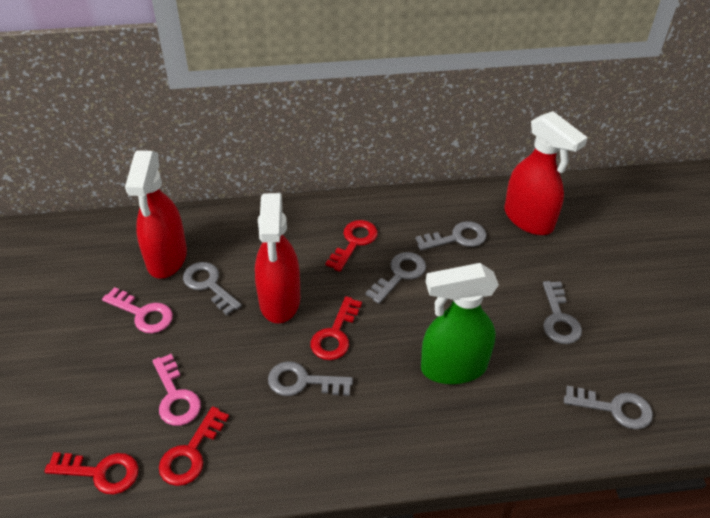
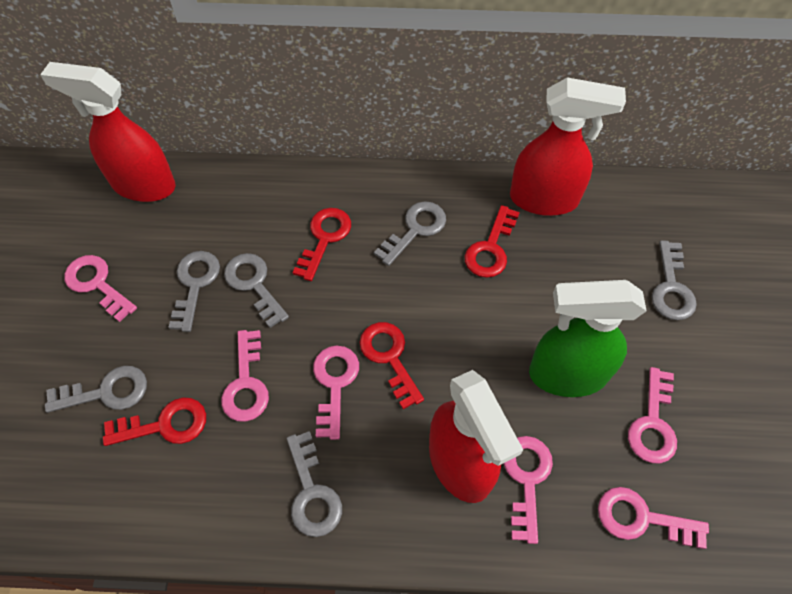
pink key: 2 -> 6

